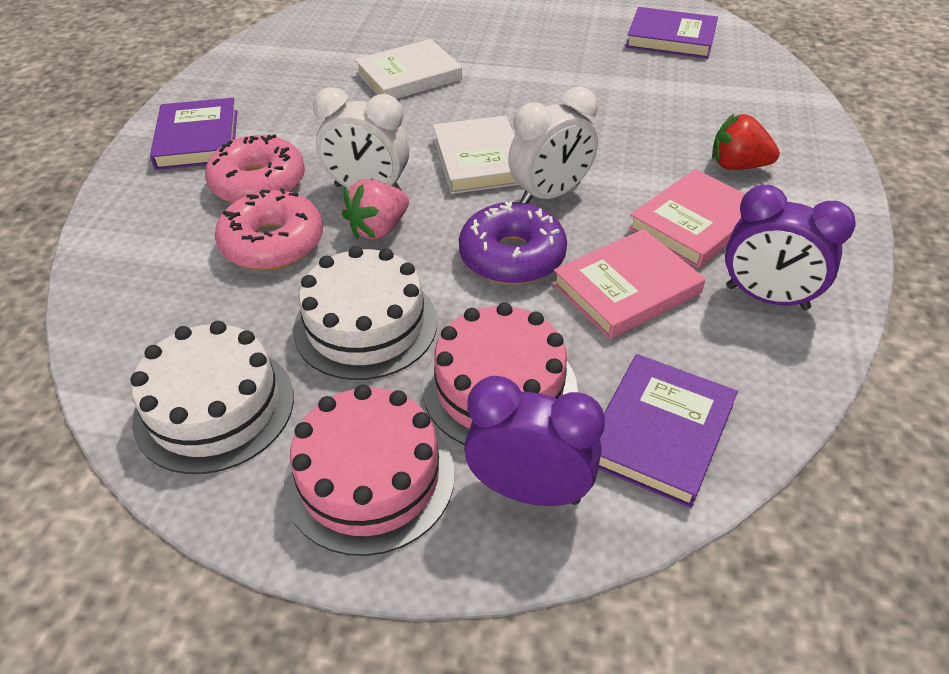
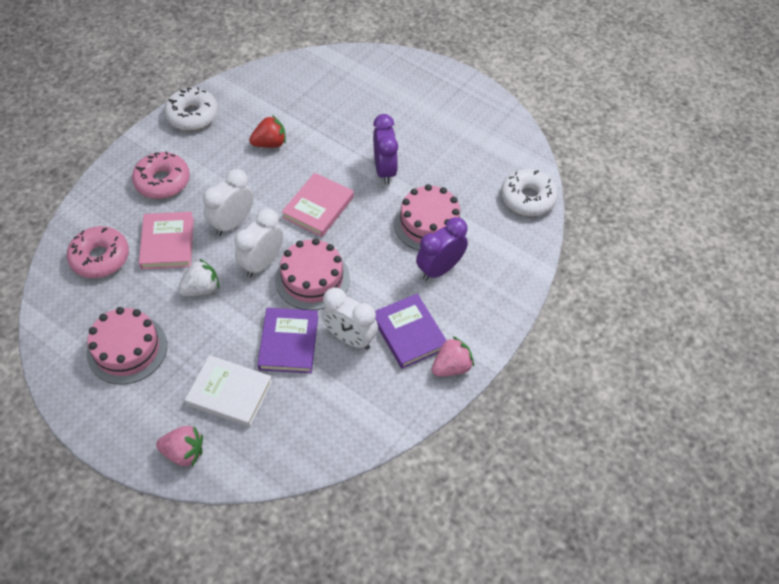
pink cake: 2 -> 3
pink strawberry: 1 -> 2
purple book: 3 -> 2
purple donut: 1 -> 0
white book: 2 -> 1
white cake: 2 -> 0
white clock: 2 -> 3
white donut: 0 -> 2
white strawberry: 0 -> 1

